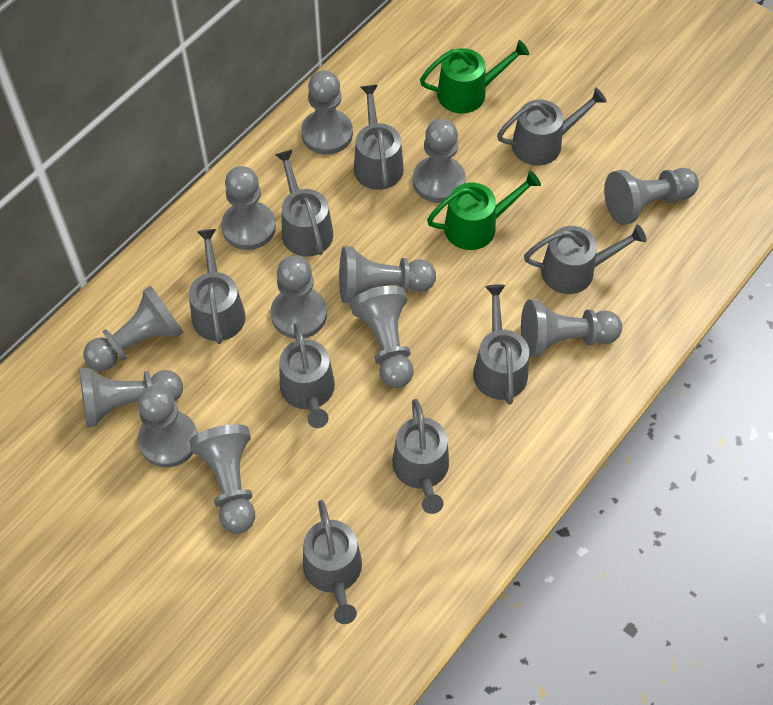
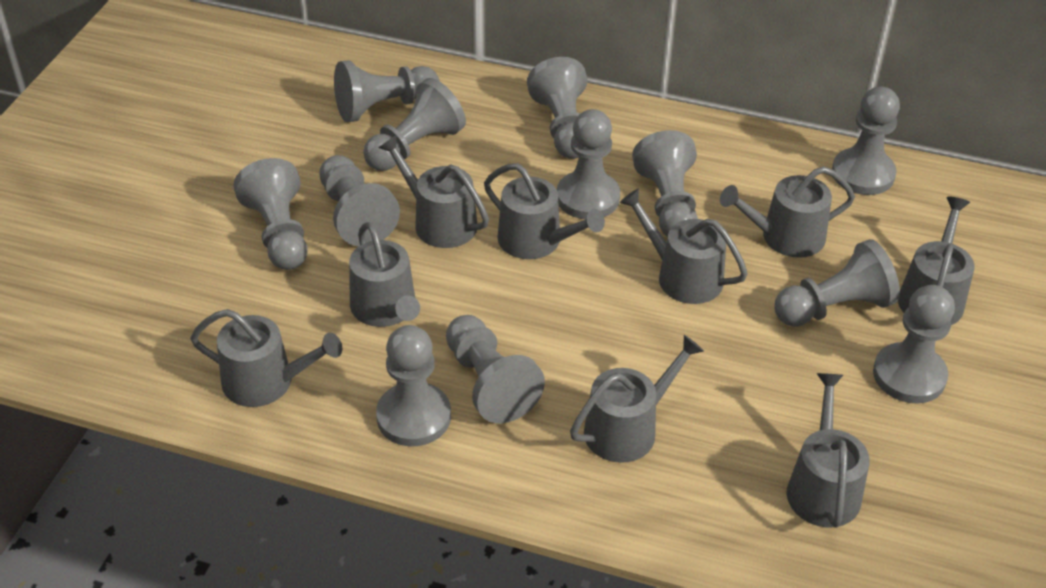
green watering can: 2 -> 0

